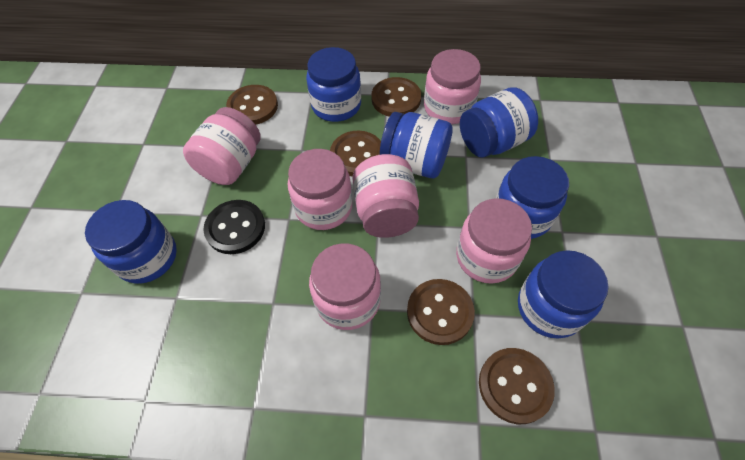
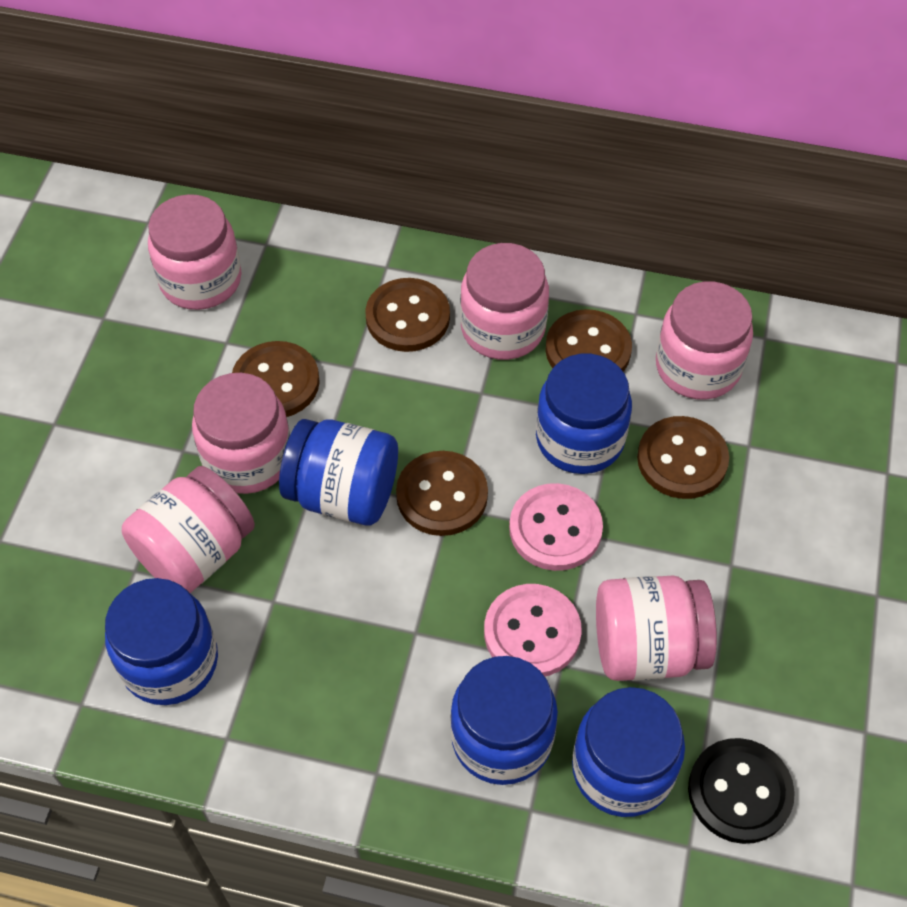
blue jar: 6 -> 5
pink button: 0 -> 2

